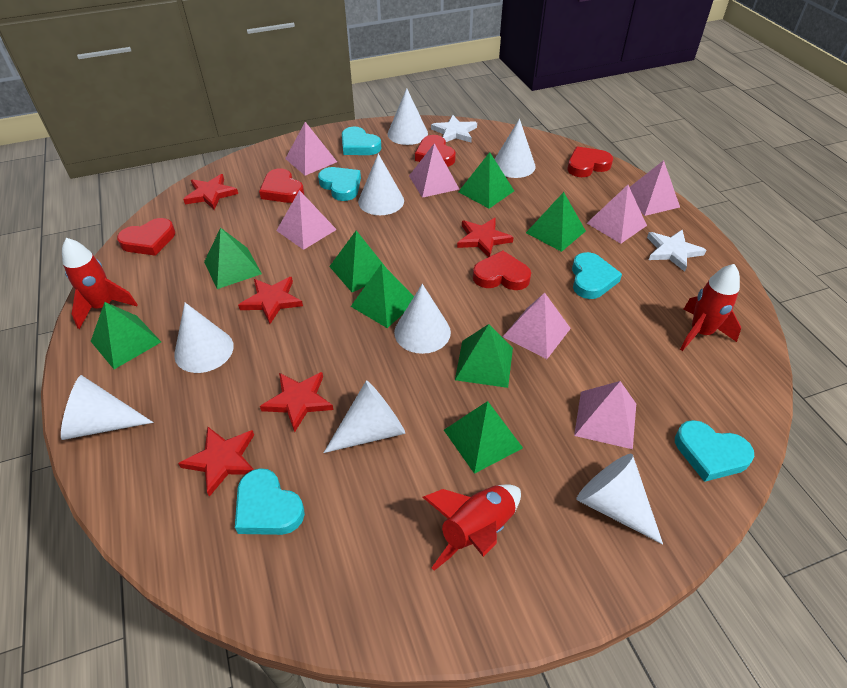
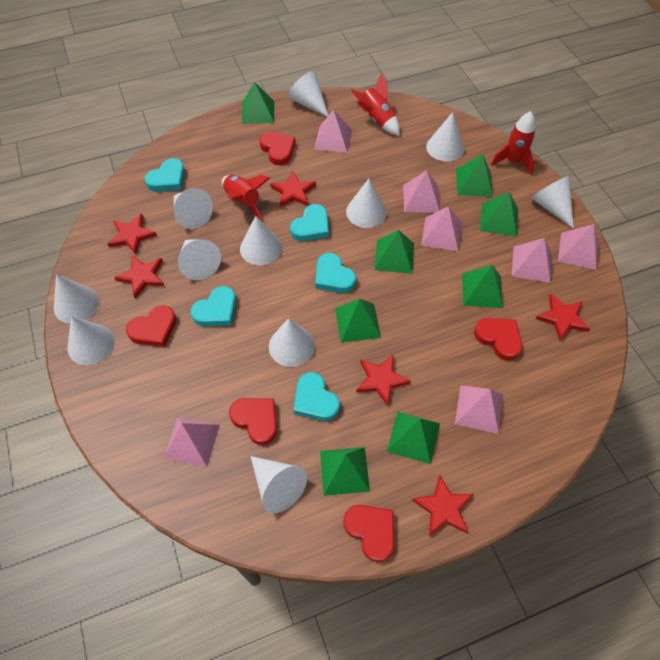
red star: 5 -> 6
white cone: 8 -> 11
white star: 2 -> 0

